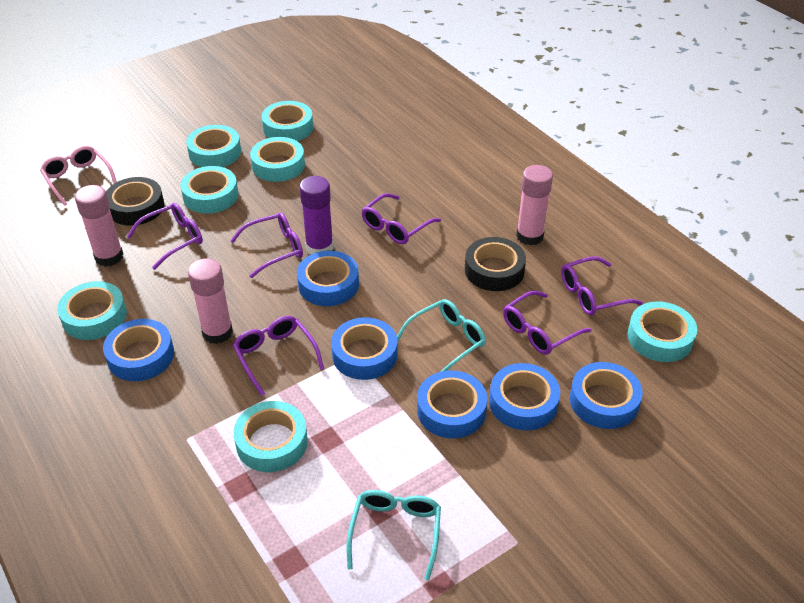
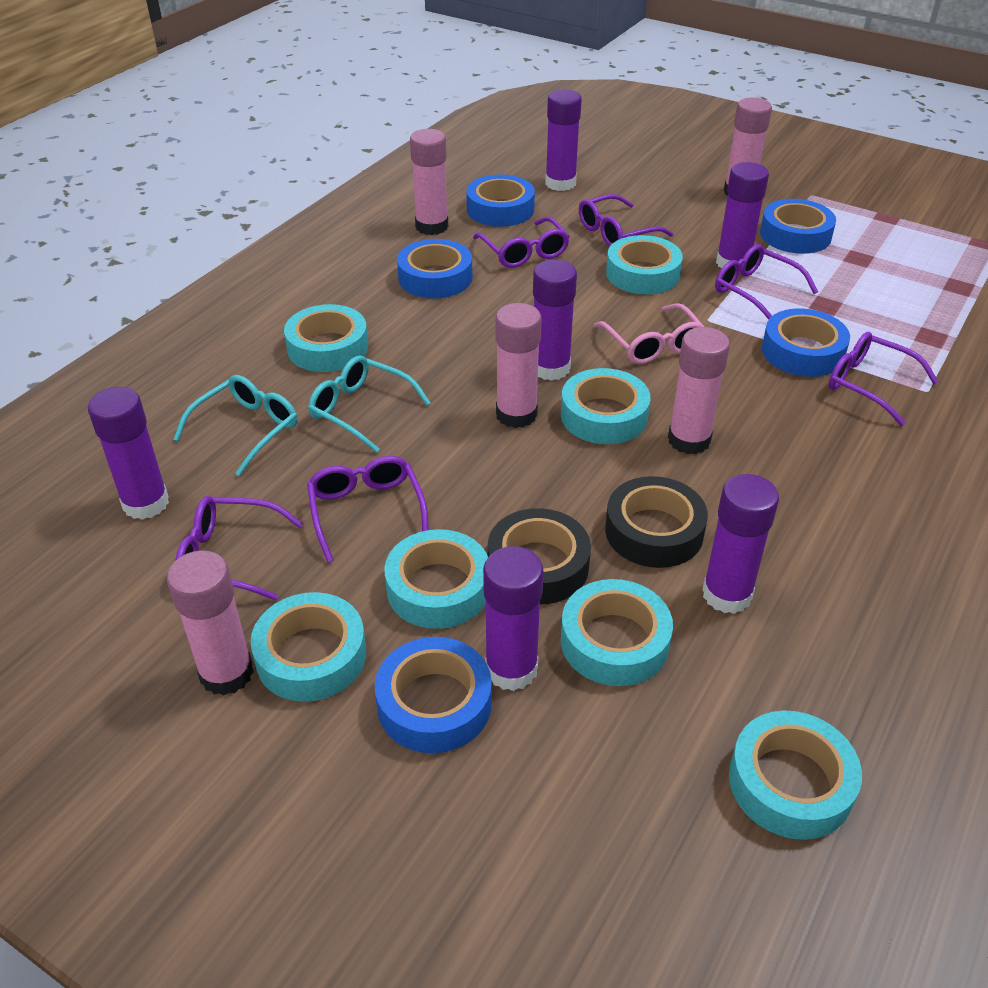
blue tape: 6 -> 5
pink glue stick: 3 -> 5
purple glue stick: 1 -> 6

